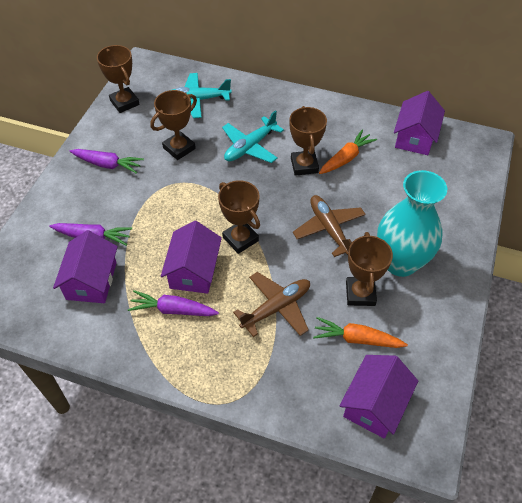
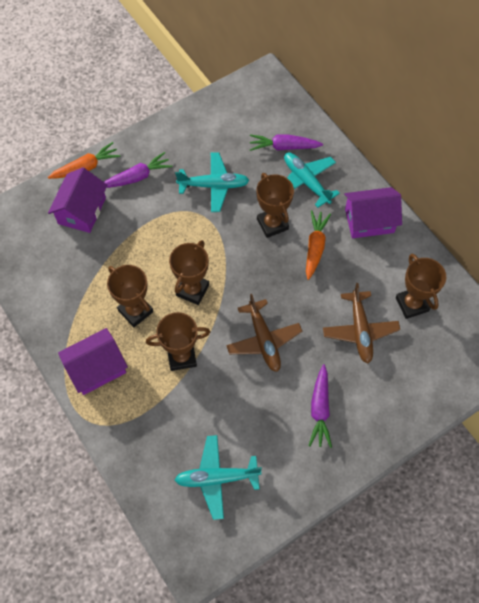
purple house: 4 -> 3
turquoise plane: 2 -> 3
turquoise vase: 1 -> 0

